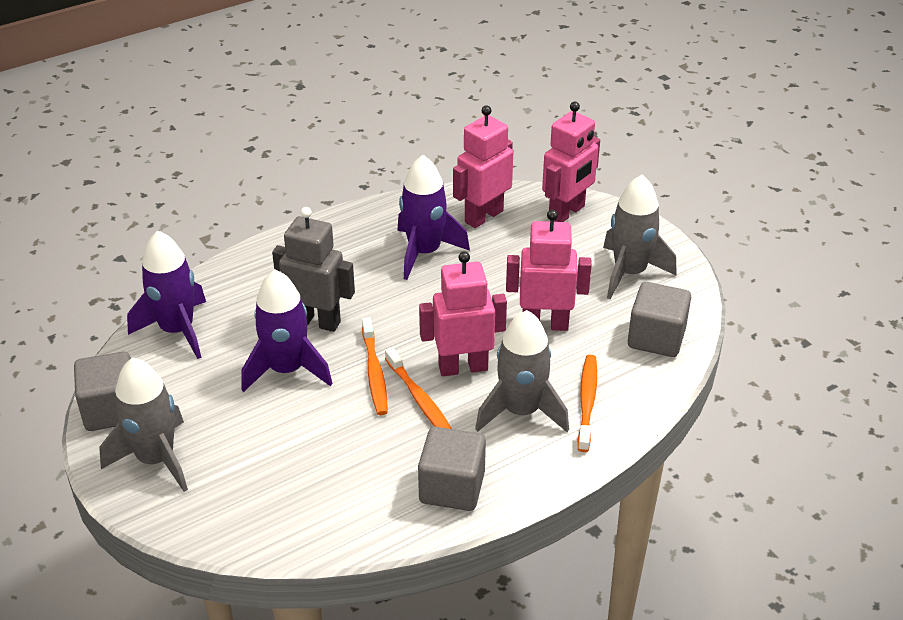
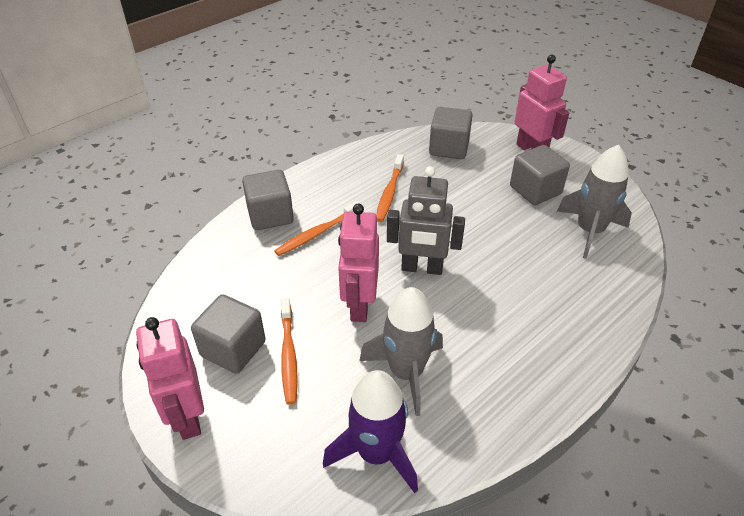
grey cube: 3 -> 4
grey rocket: 3 -> 2
pink robot: 4 -> 3
purple rocket: 3 -> 1

